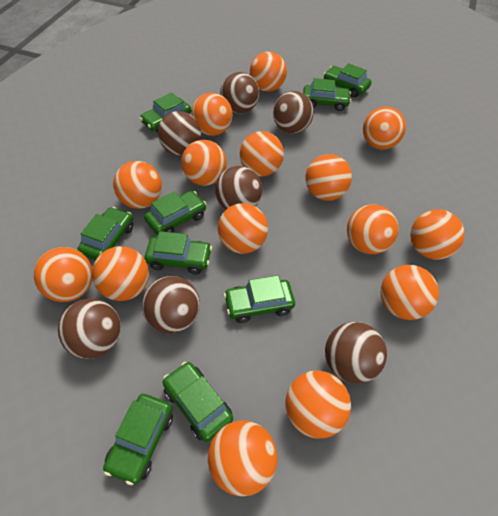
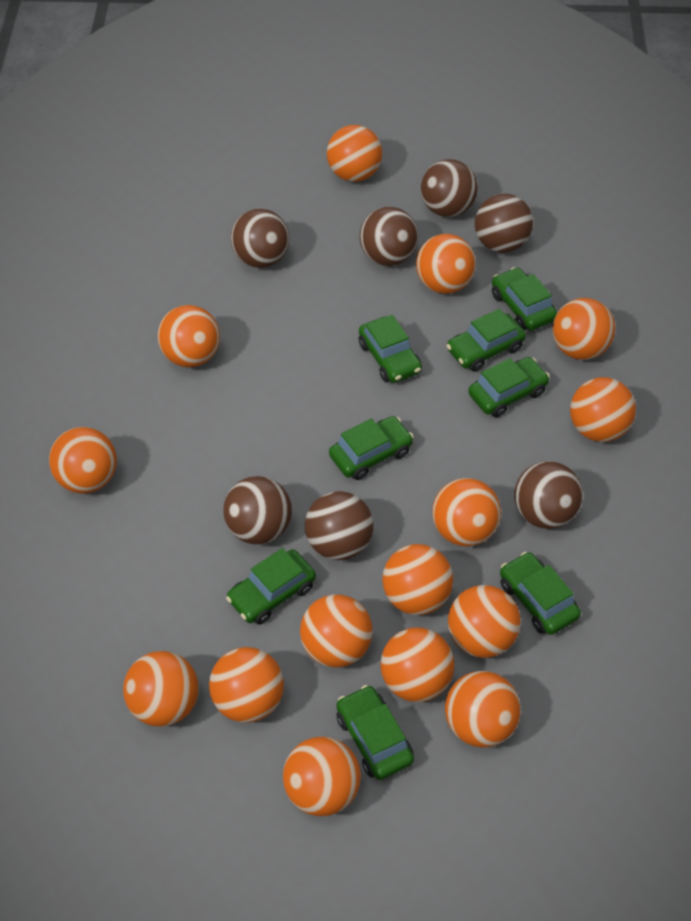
green car: 9 -> 8

